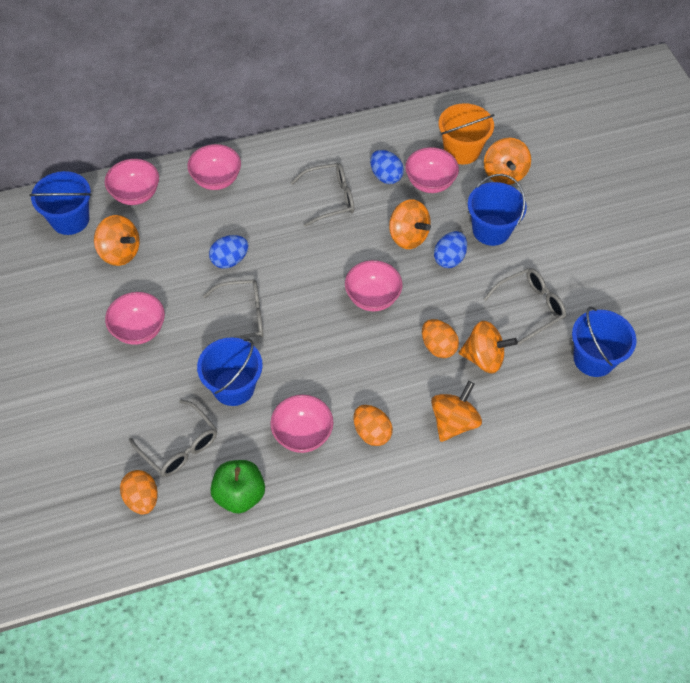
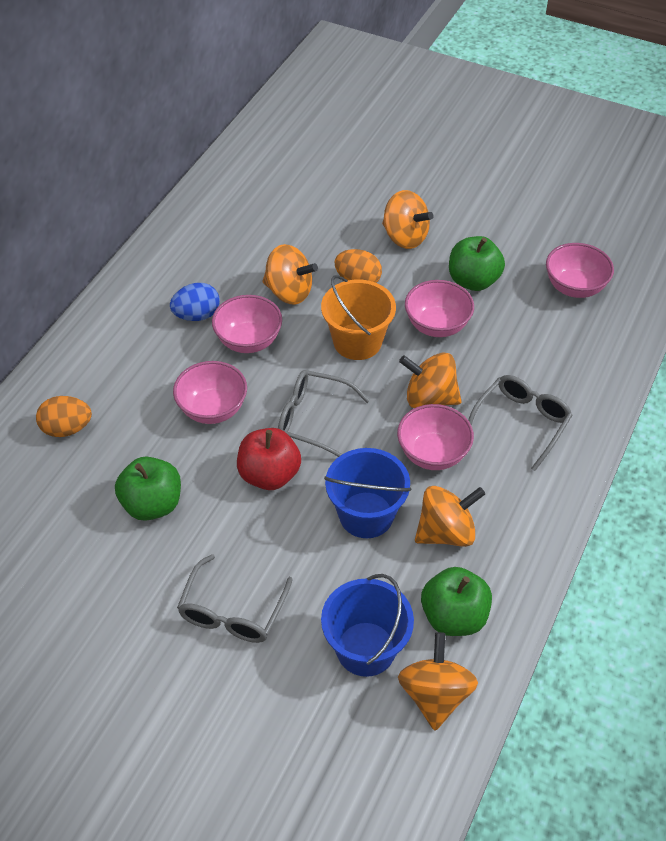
blue bucket: 4 -> 2
blue egg: 3 -> 1
green apple: 1 -> 3
grey glasses: 4 -> 3
orange egg: 3 -> 2
pink bowl: 6 -> 5
red apple: 0 -> 1

